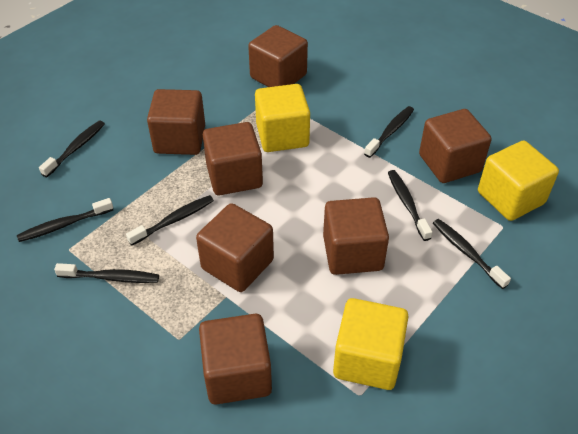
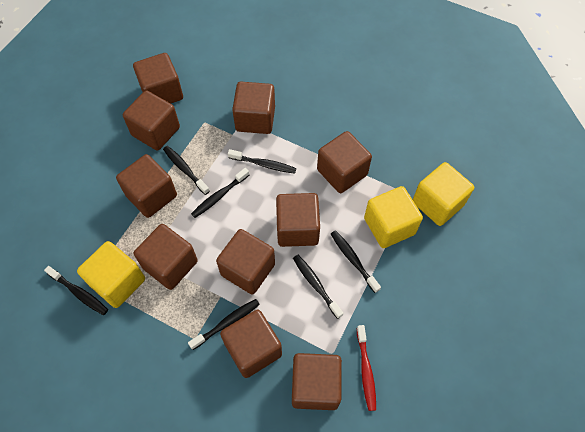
brown cube: 7 -> 10
red toothbrush: 0 -> 1

